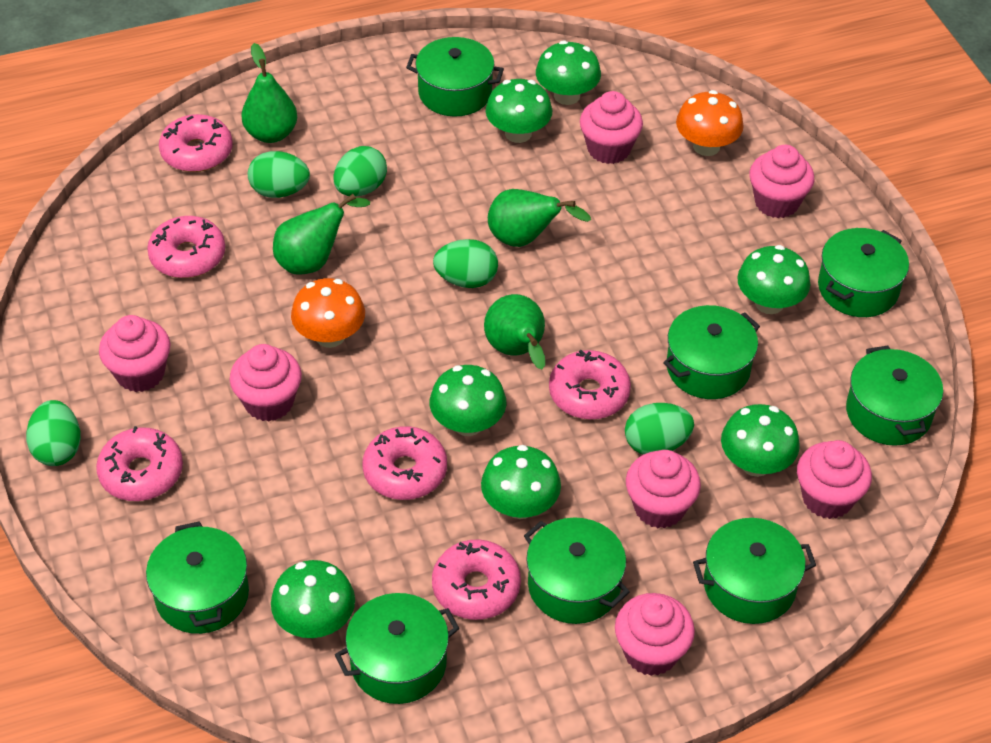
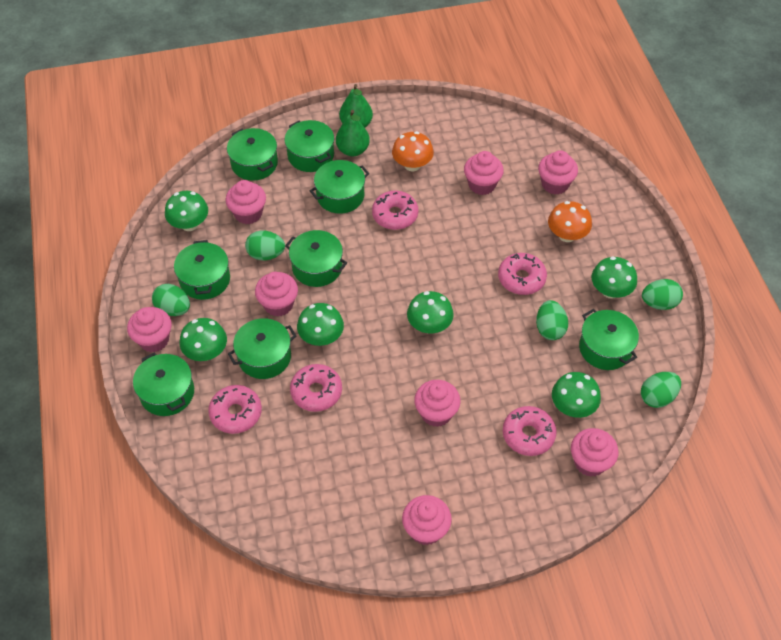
green mushroom: 7 -> 6
green pear: 4 -> 2
pink cupcake: 7 -> 8
pink donut: 6 -> 5

